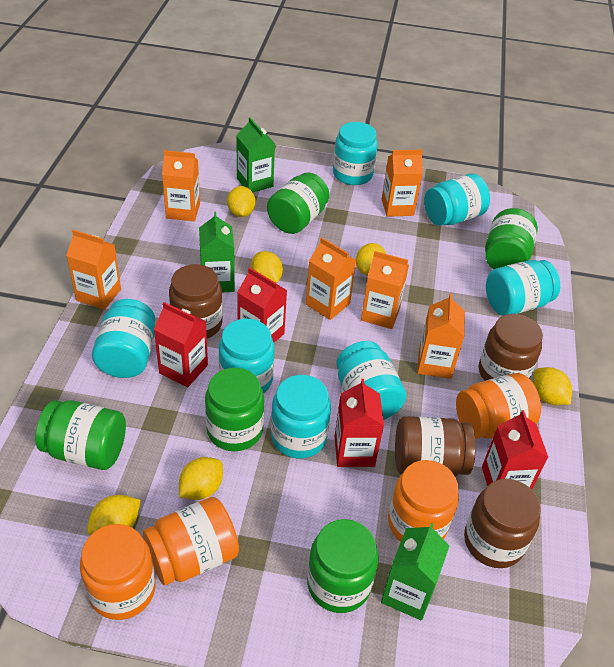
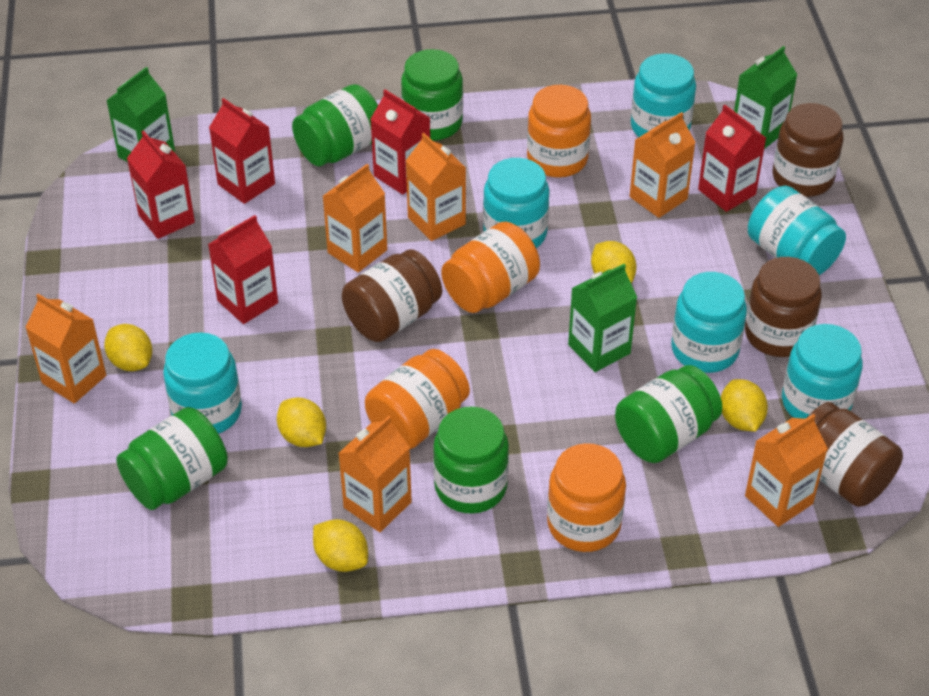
red carton: 4 -> 5
turquoise jar: 7 -> 6
yellow lemon: 6 -> 5

